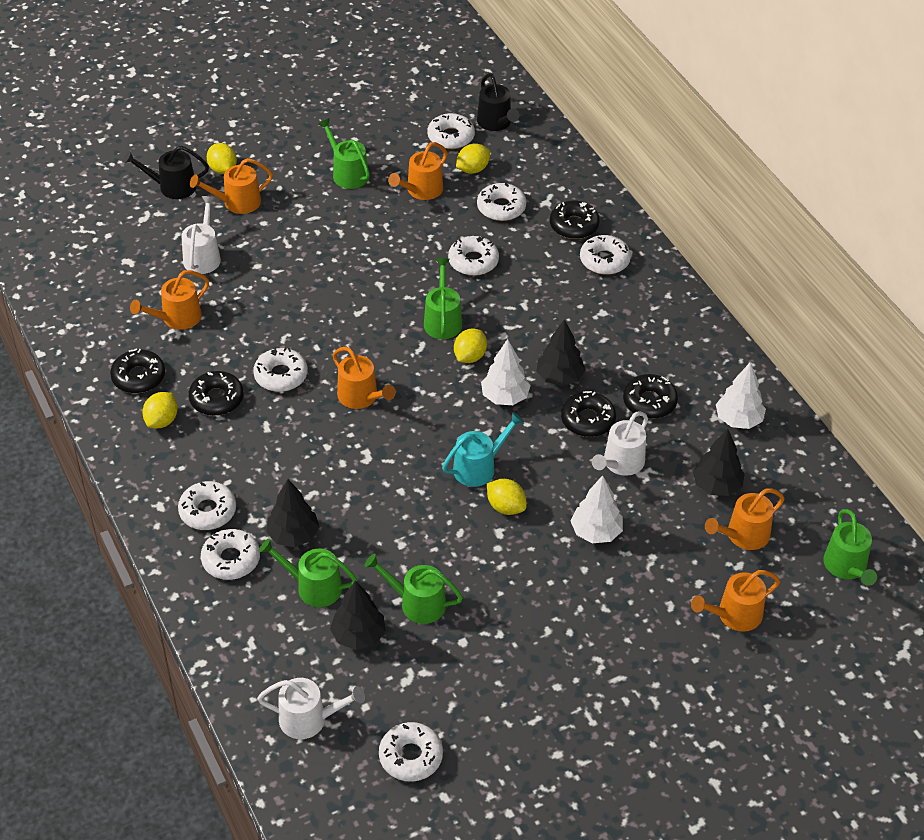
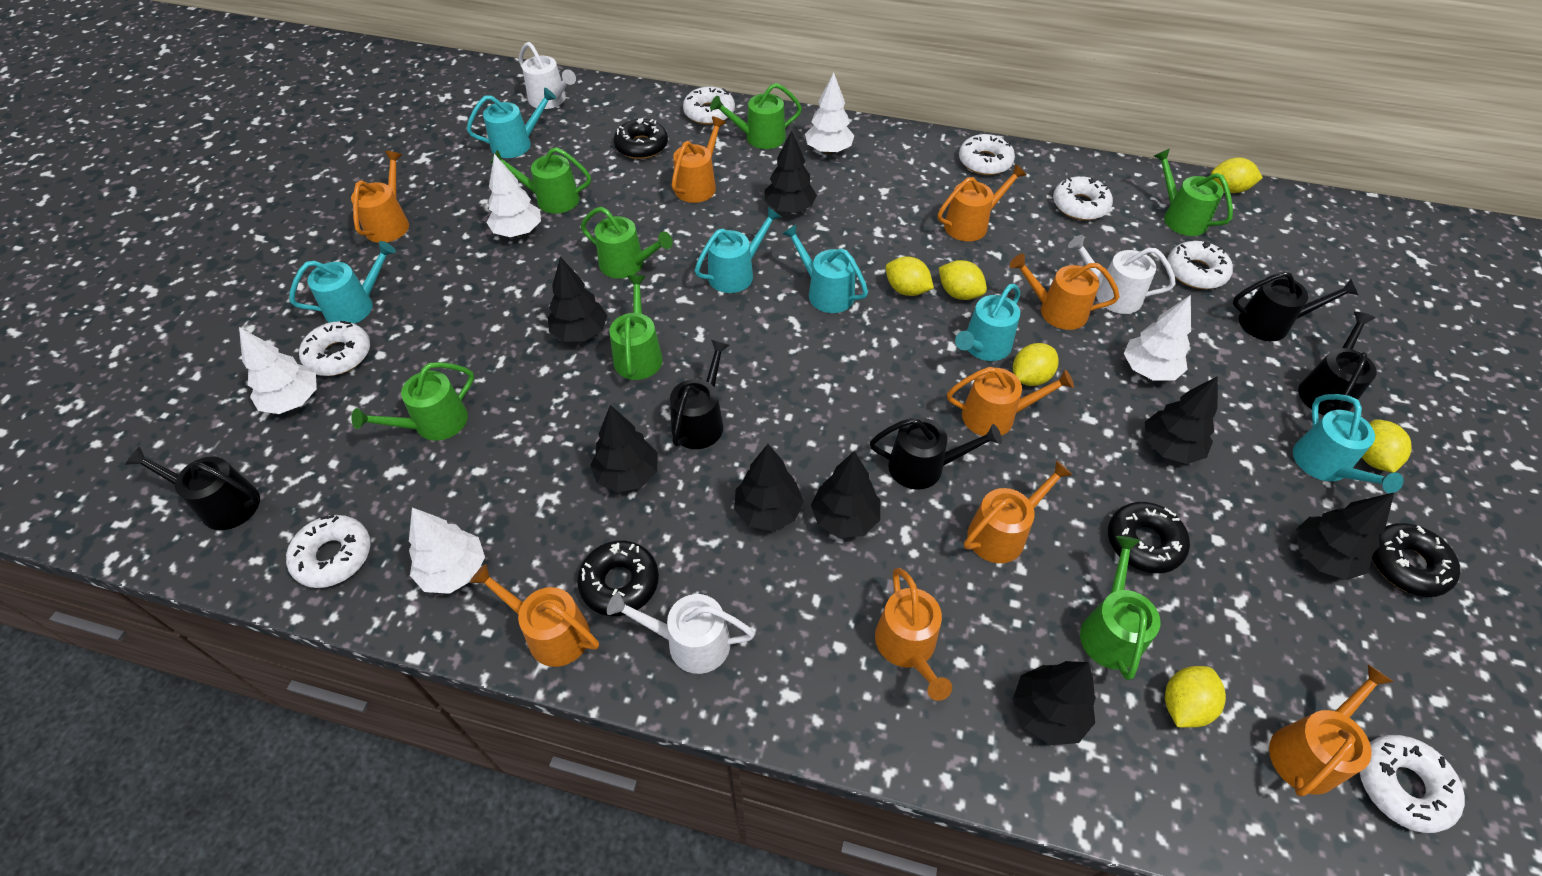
black donut: 5 -> 4
black tree: 4 -> 8
black watering can: 2 -> 5
green watering can: 5 -> 7
orange watering can: 6 -> 9
turquoise watering can: 1 -> 6
white donut: 8 -> 7
white tree: 3 -> 5
yellow lemon: 5 -> 6

